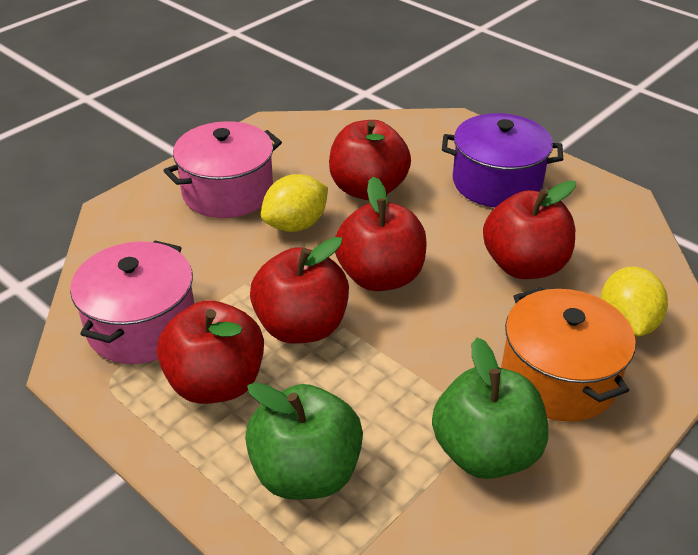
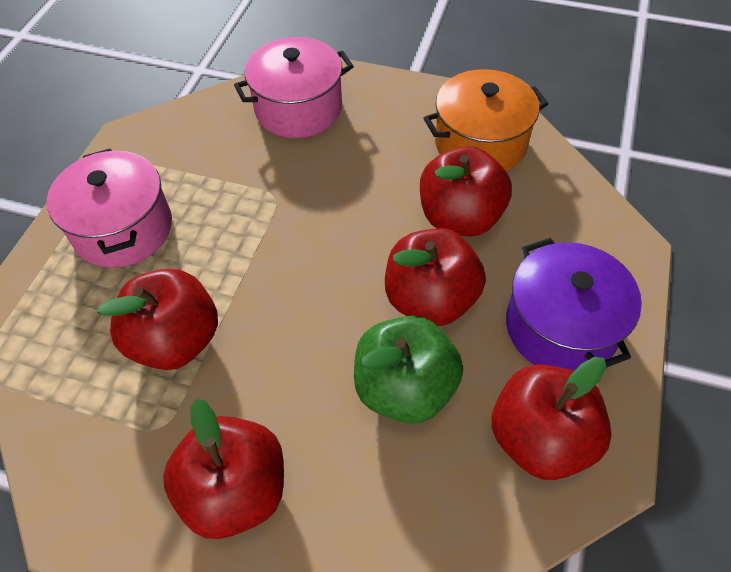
green apple: 2 -> 1
yellow lemon: 2 -> 0

